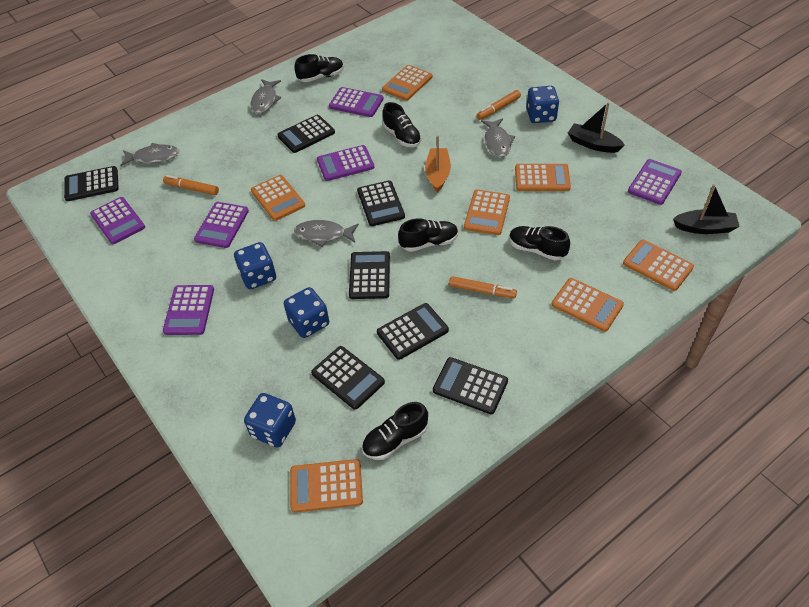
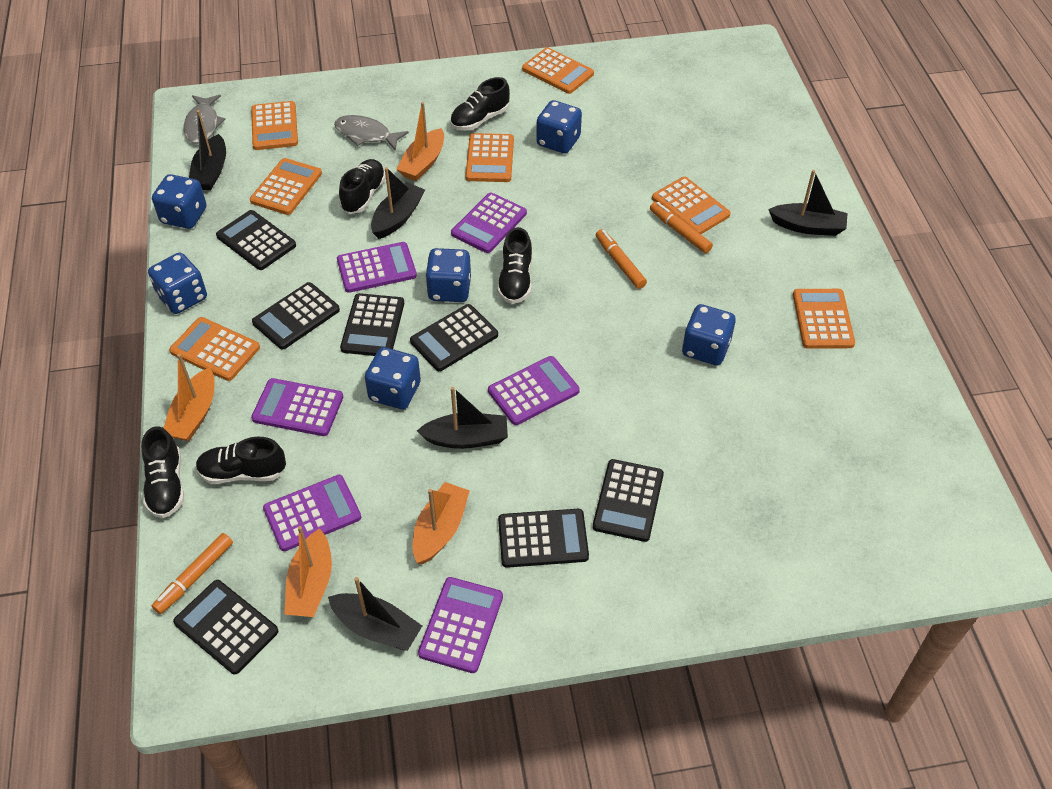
black boat: 2 -> 5
blue dice: 4 -> 6
grey fish: 4 -> 2
orange boat: 1 -> 4

